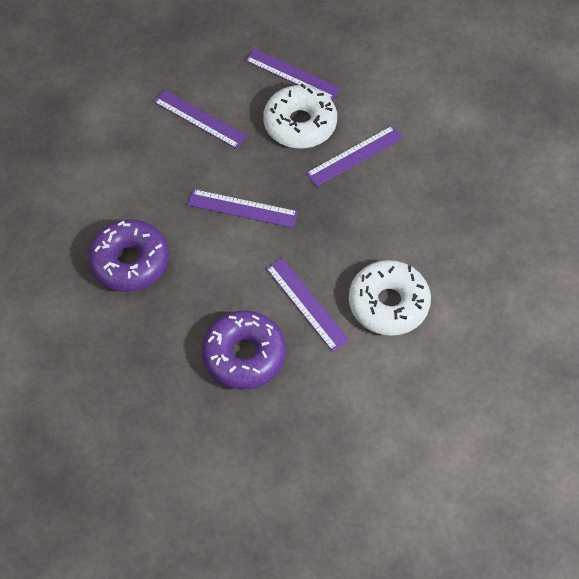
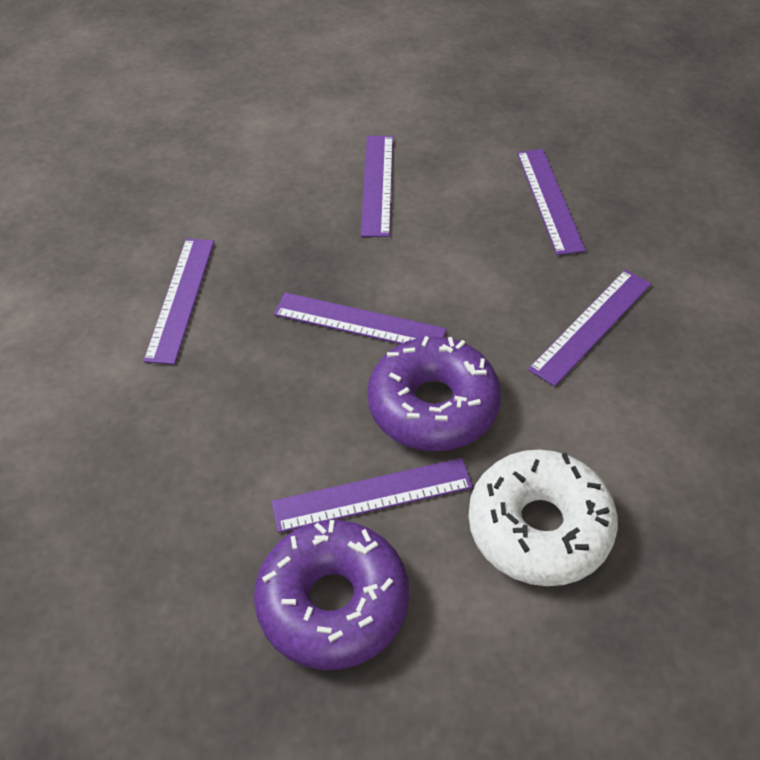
purple ruler: 5 -> 6
white donut: 2 -> 1

